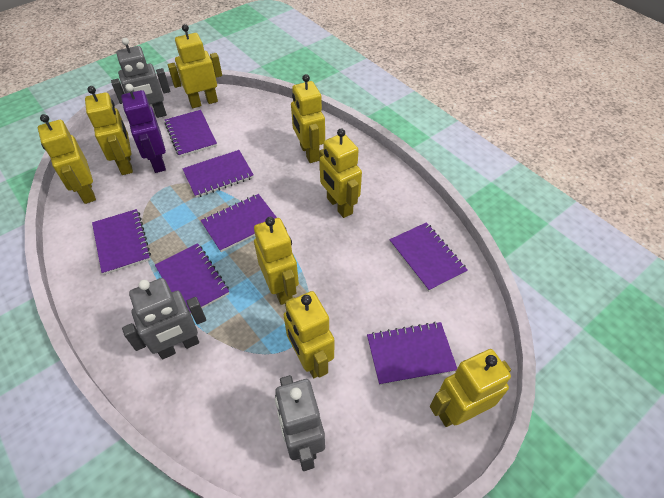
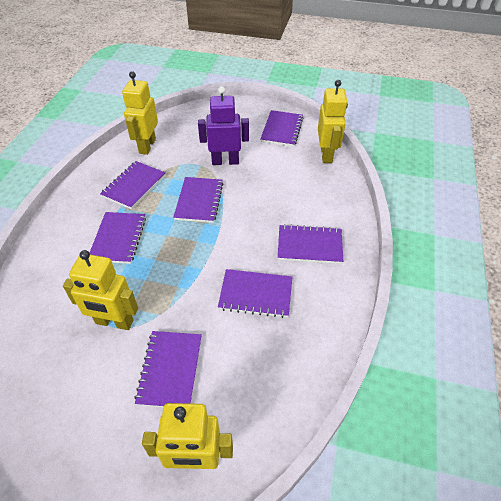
grey robot: 3 -> 0
yellow robot: 8 -> 4

